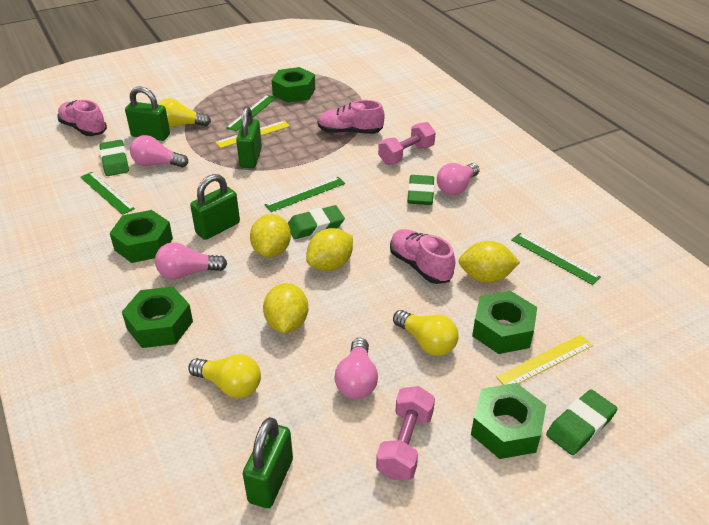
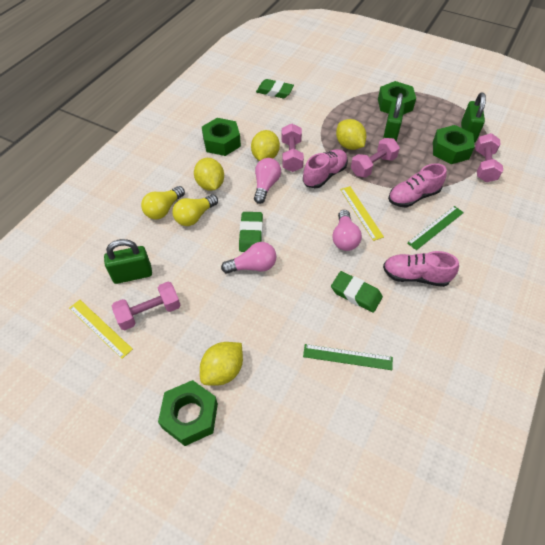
green eraser: 4 -> 3
green nut: 5 -> 4
green padlock: 4 -> 3
green ruler: 4 -> 2
pink dumbbell: 2 -> 4
pink light bulb: 4 -> 3
yellow light bulb: 3 -> 2

